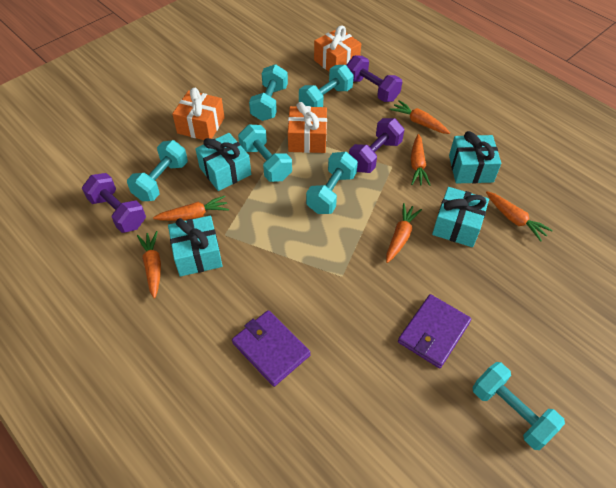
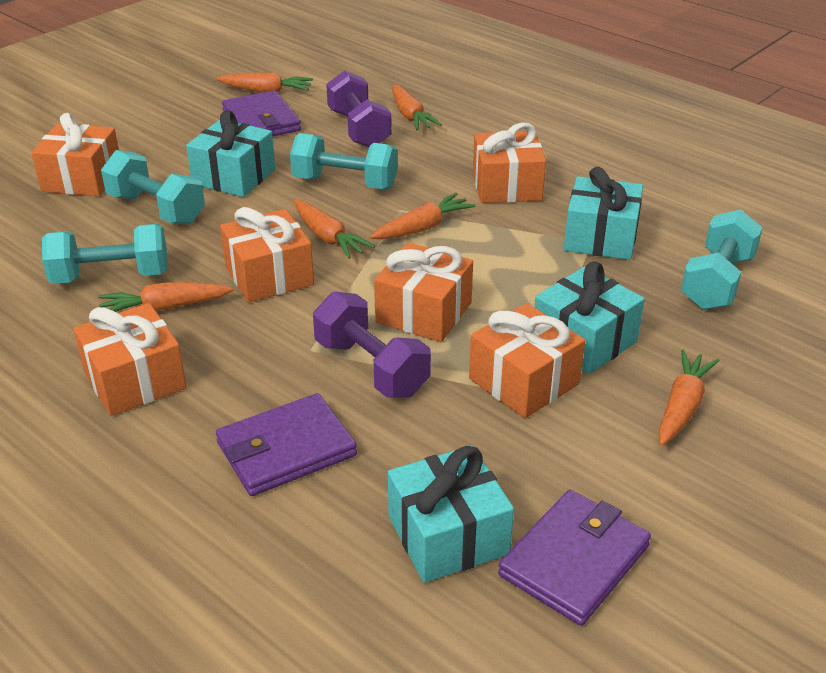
orange gift: 3 -> 6
purple dumbbell: 3 -> 2
purple wallet: 2 -> 3
turquoise dumbbell: 6 -> 4

